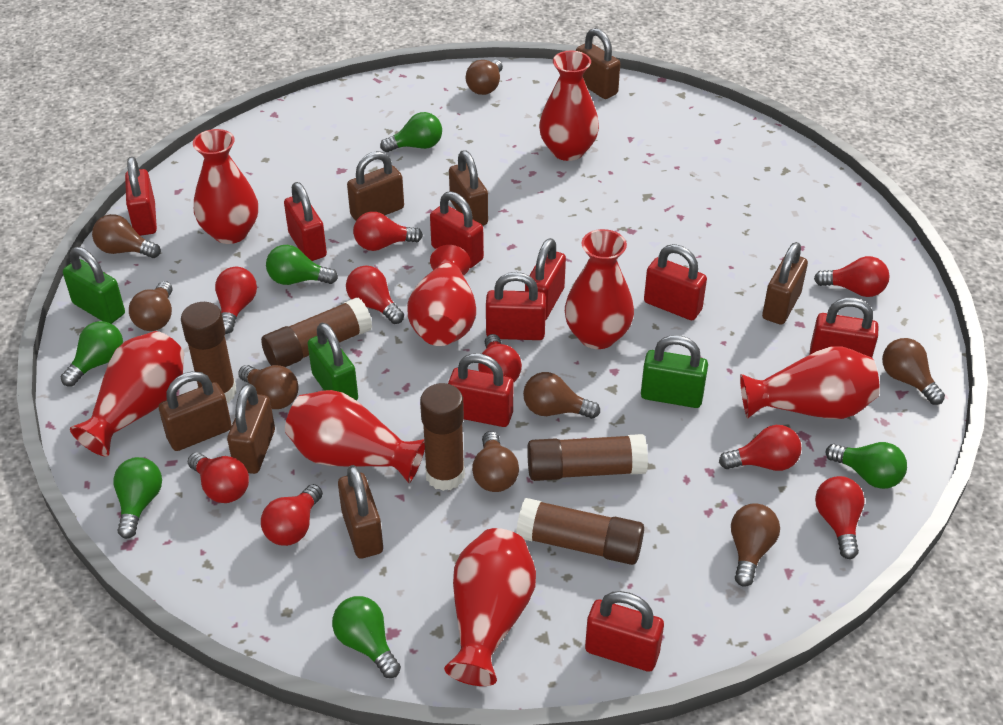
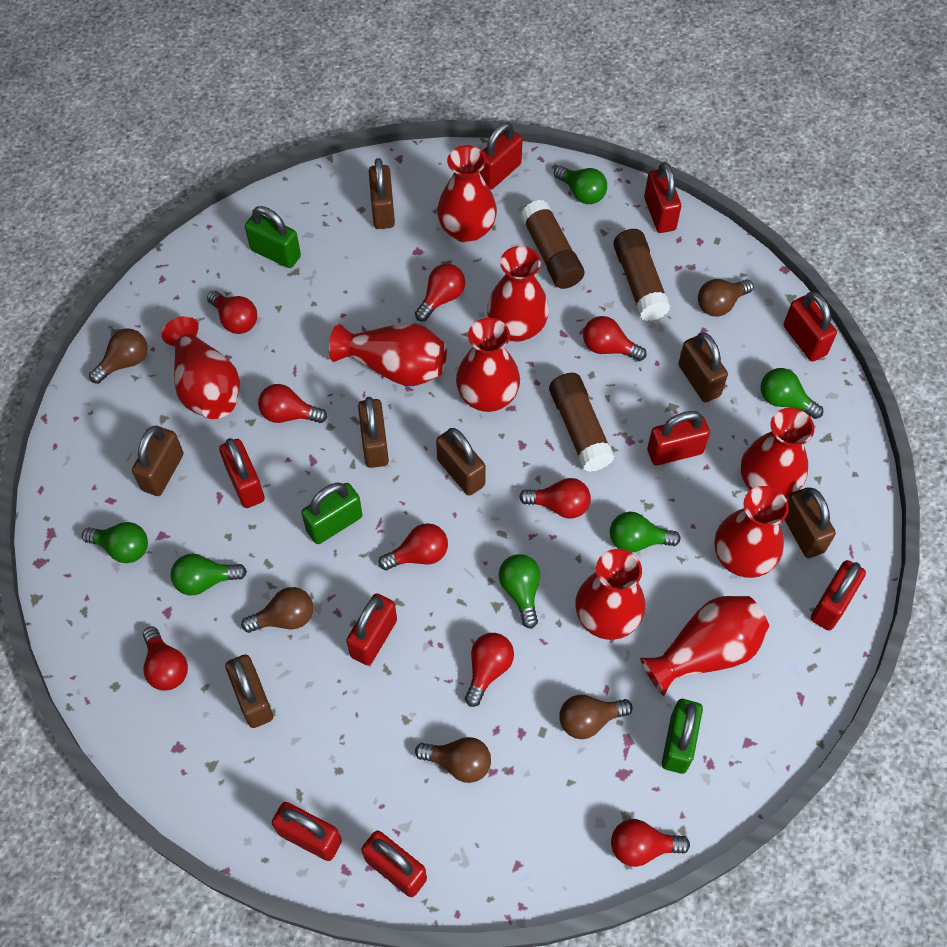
brown glue stick: 5 -> 3
brown light bulb: 8 -> 5
red vase: 8 -> 9

